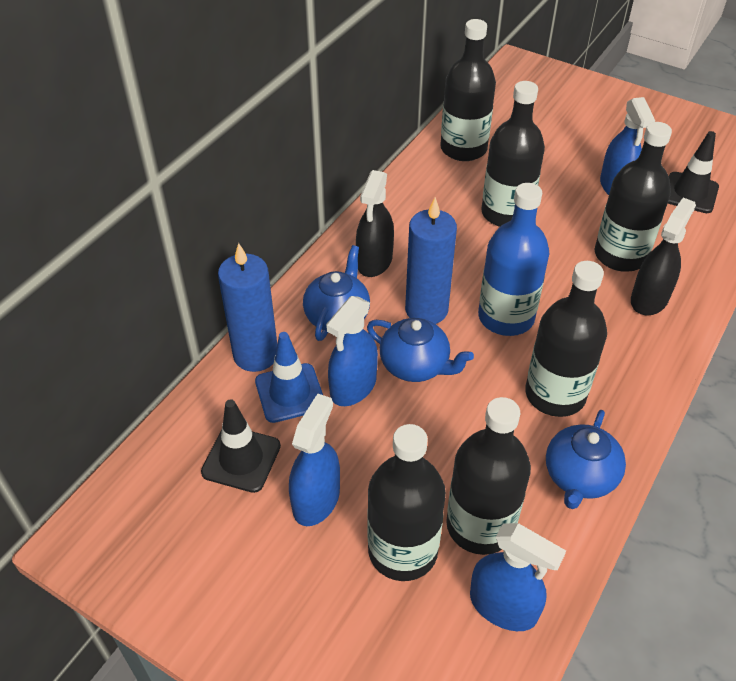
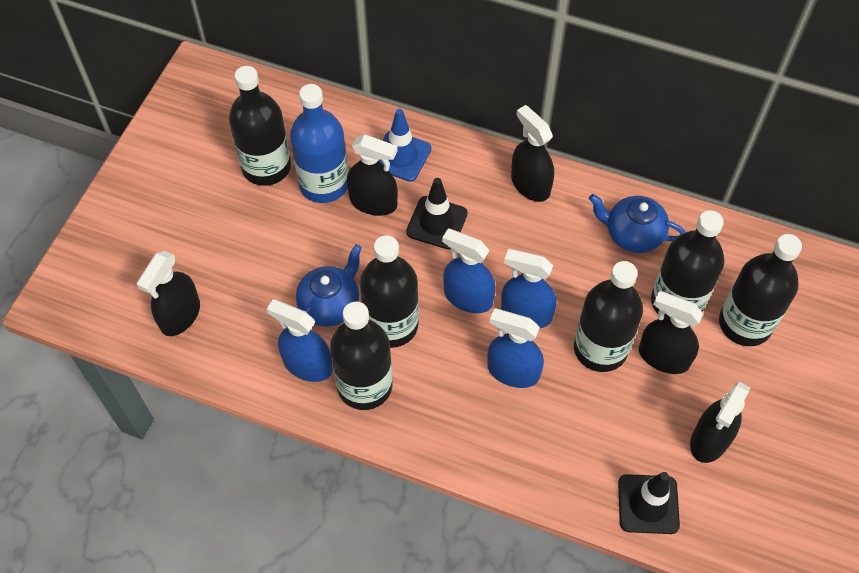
black spray bottle: 2 -> 5
blue candle: 2 -> 0
blue teapot: 3 -> 2

